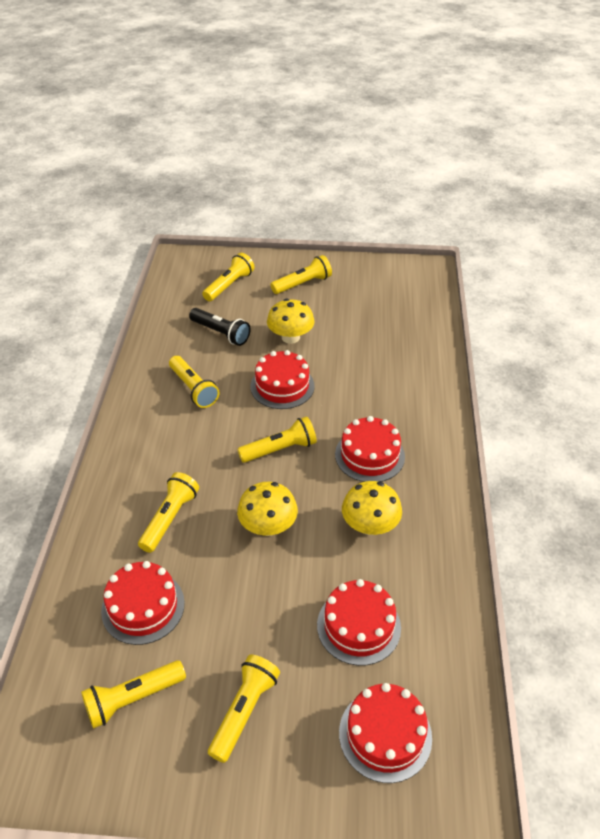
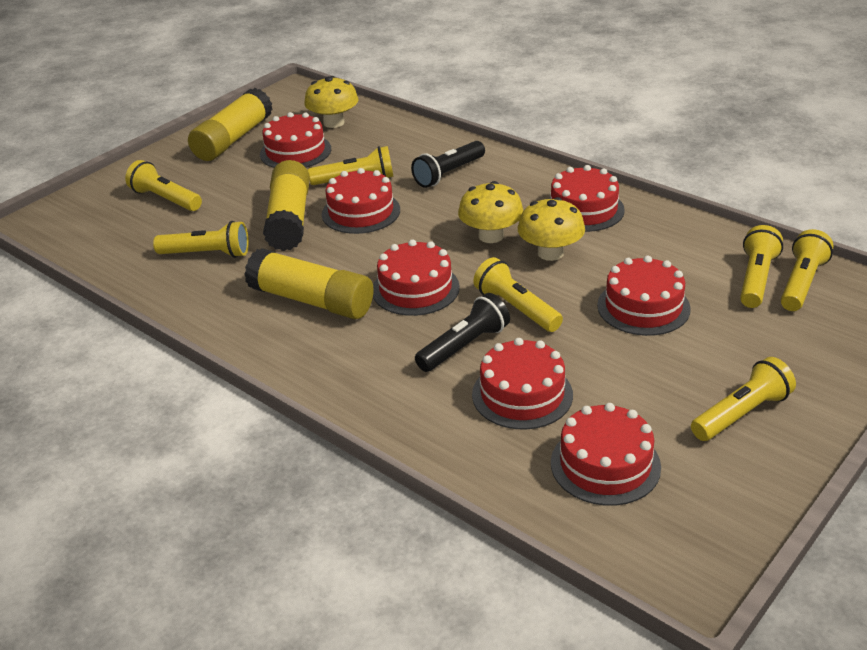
black flashlight: 1 -> 2
red cake: 5 -> 7
yellow glue stick: 0 -> 3

